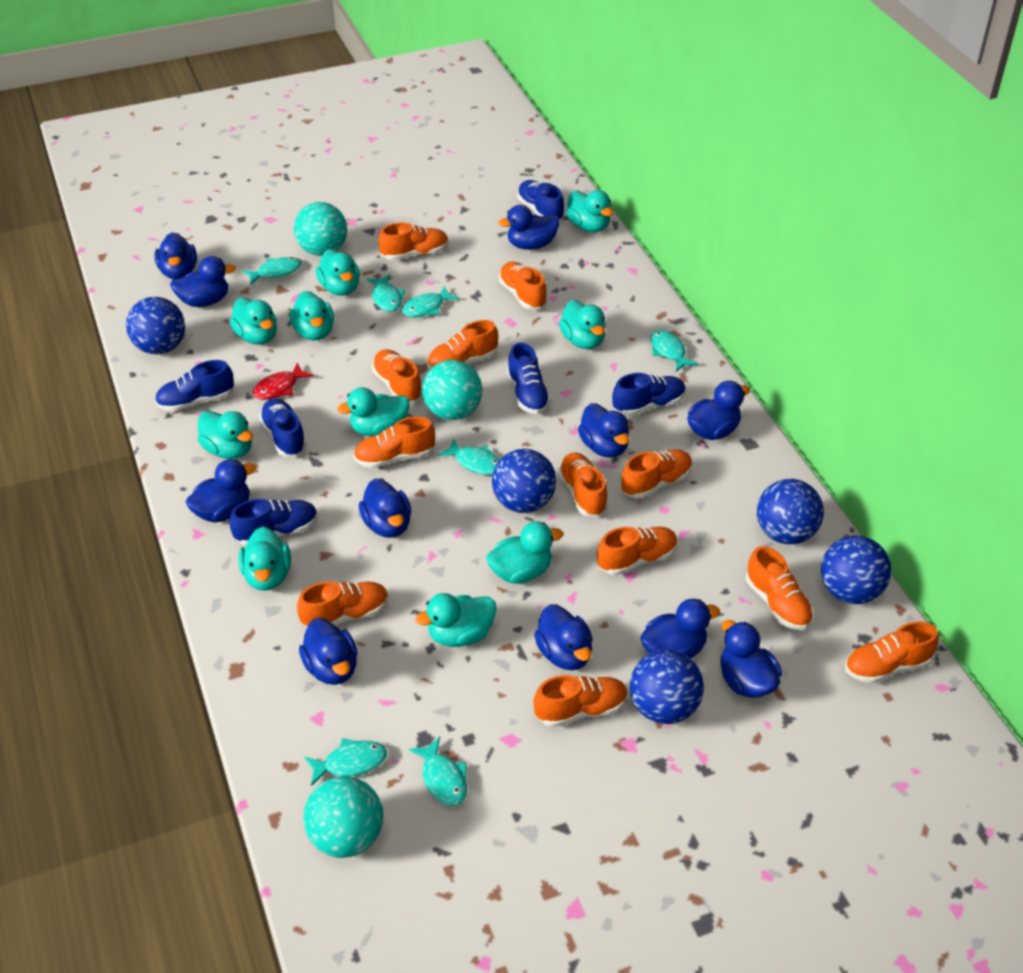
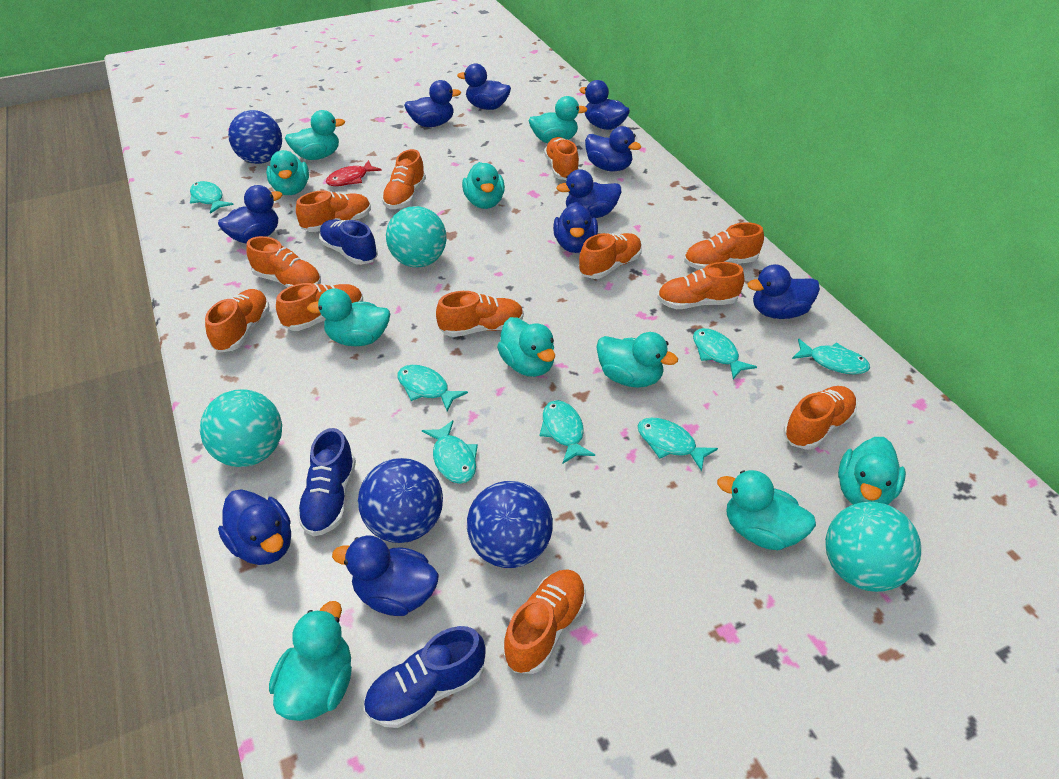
blue ball: 5 -> 3
blue duck: 11 -> 10
blue shoe: 6 -> 3

